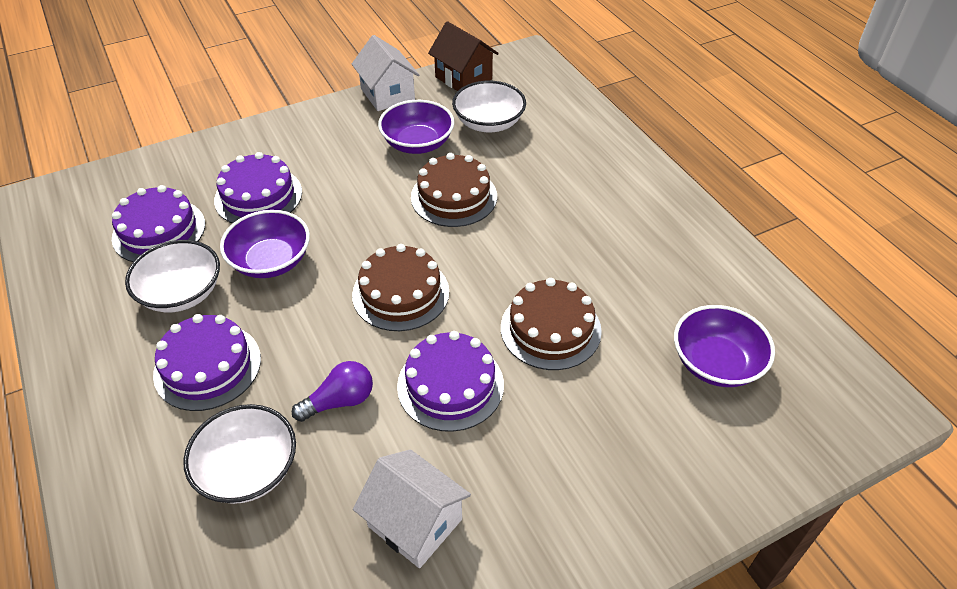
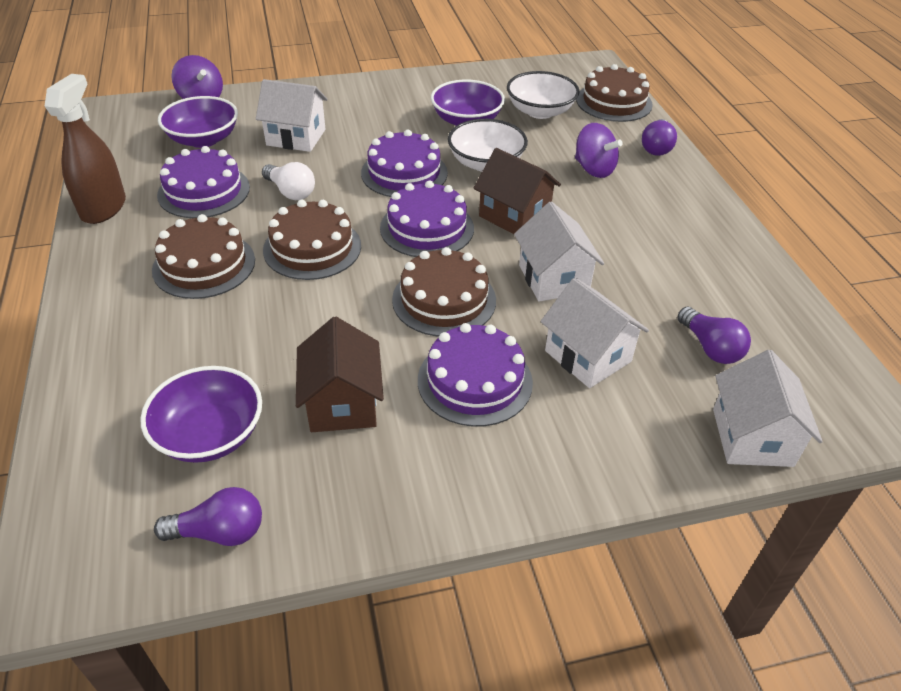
brown cake: 3 -> 4
brown house: 1 -> 2
brown spray bottle: 0 -> 1
purple light bulb: 1 -> 3
purple spinning top: 0 -> 2
white bowl: 3 -> 2
white house: 2 -> 4
white light bulb: 0 -> 1

